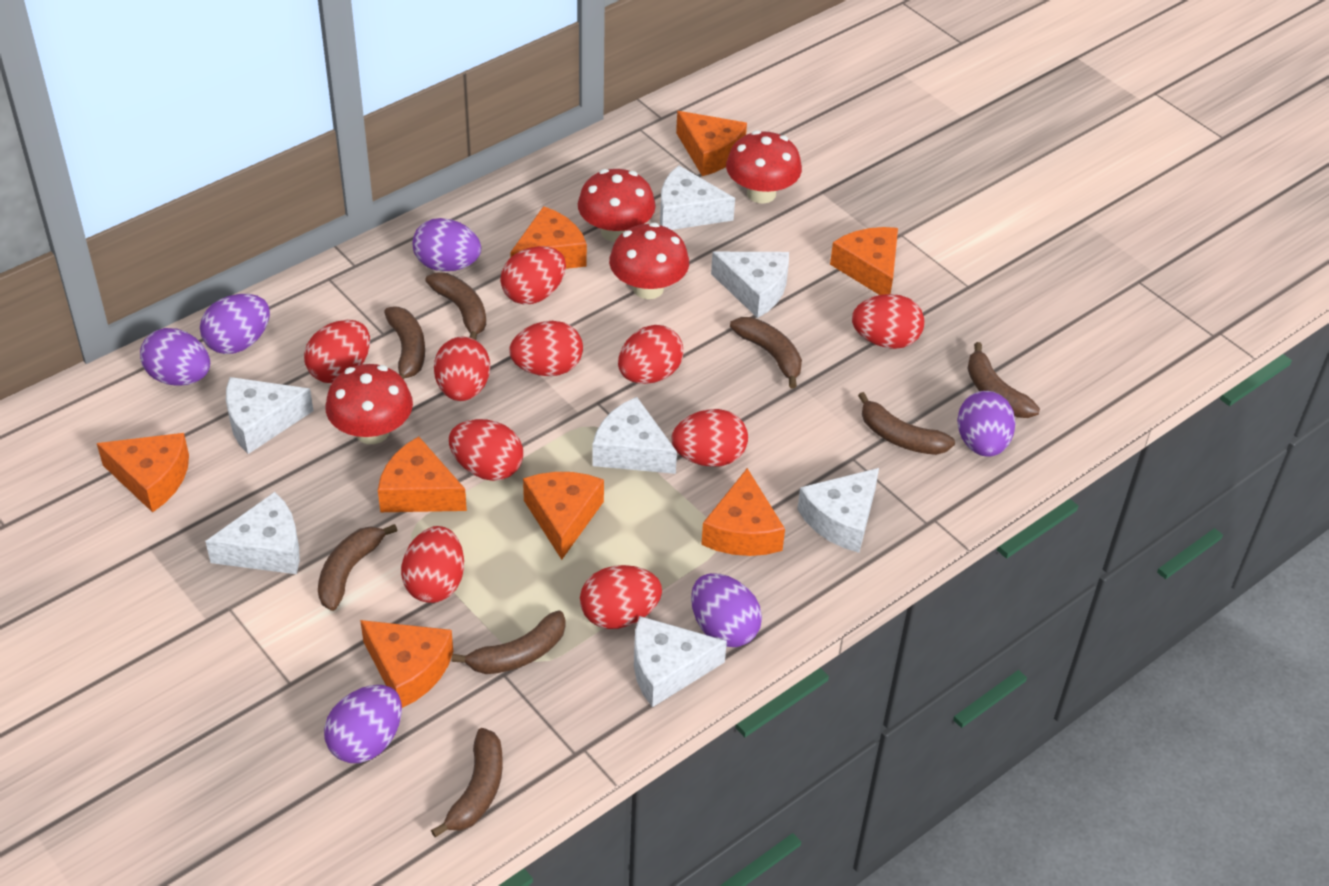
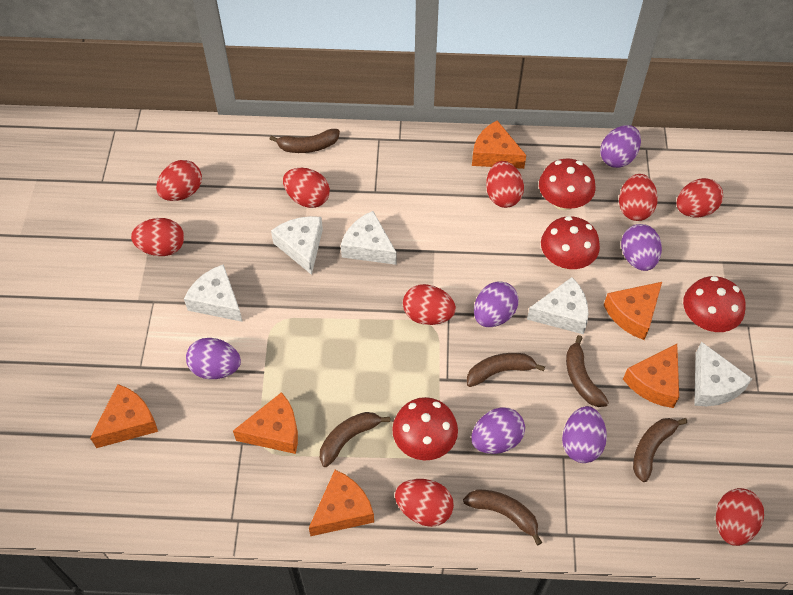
brown banana: 8 -> 6
orange cheese: 8 -> 6
red egg: 10 -> 9
white cheese: 7 -> 5

